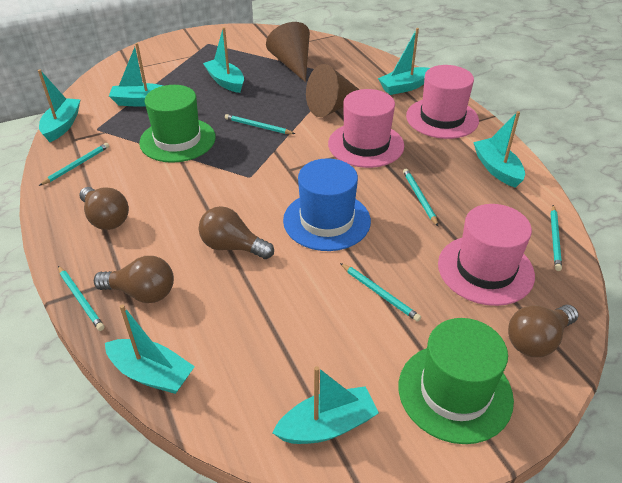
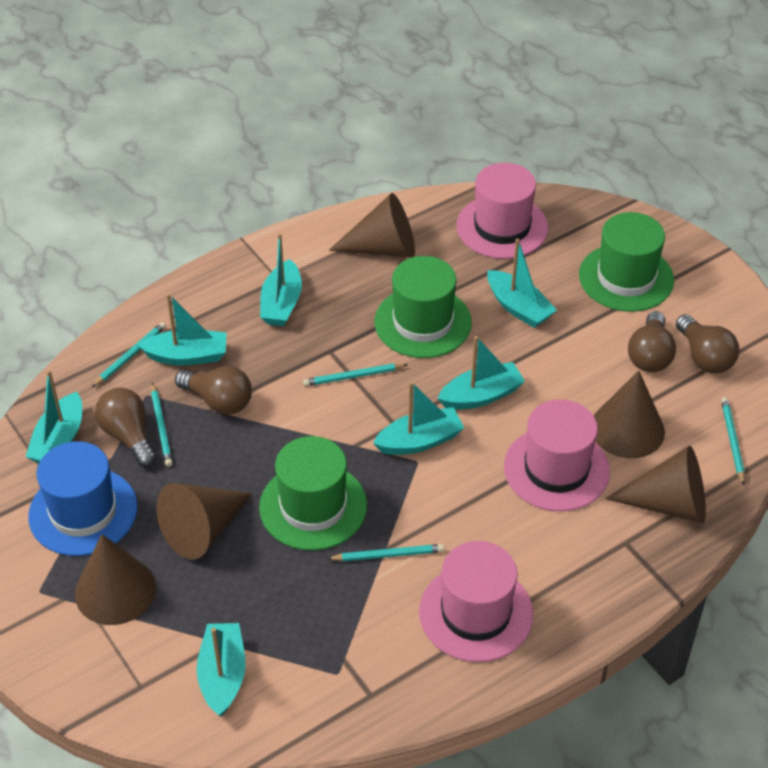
brown cone: 2 -> 5
green hat: 2 -> 3
turquoise pencil: 6 -> 5

